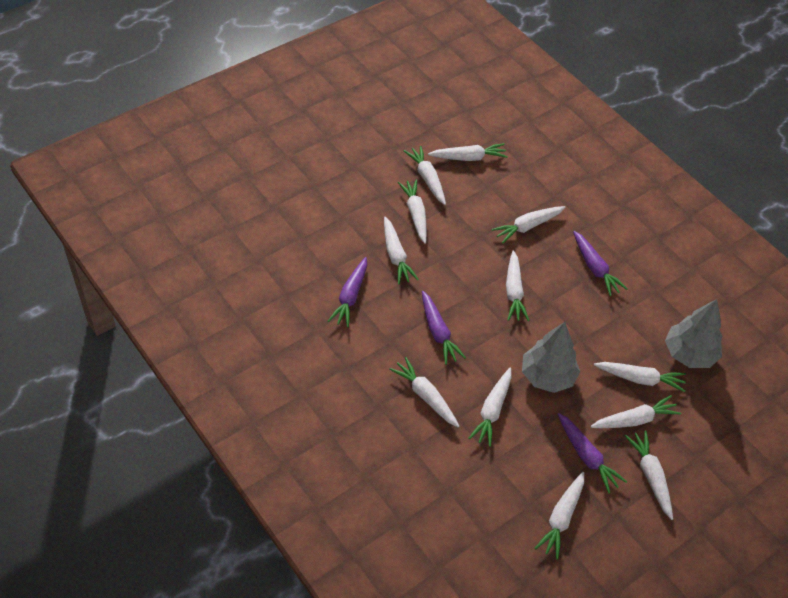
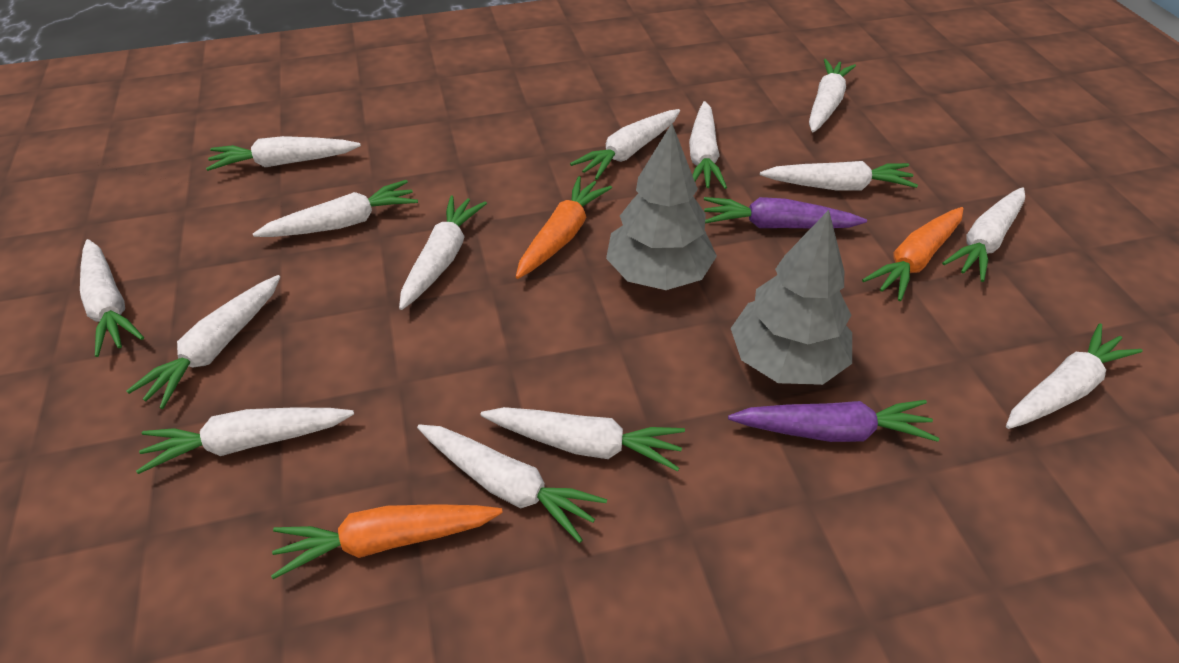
orange carrot: 0 -> 3
purple carrot: 4 -> 2
white carrot: 12 -> 14

